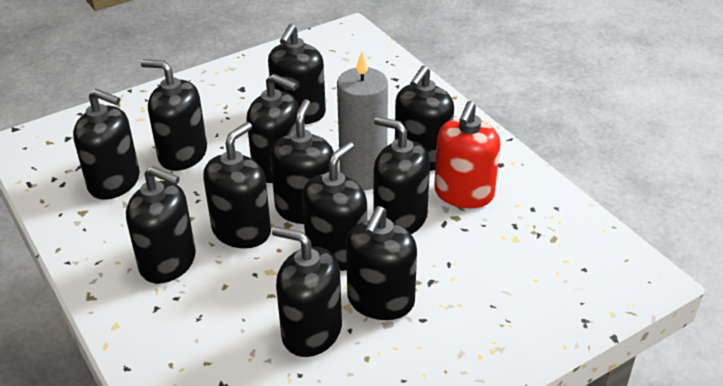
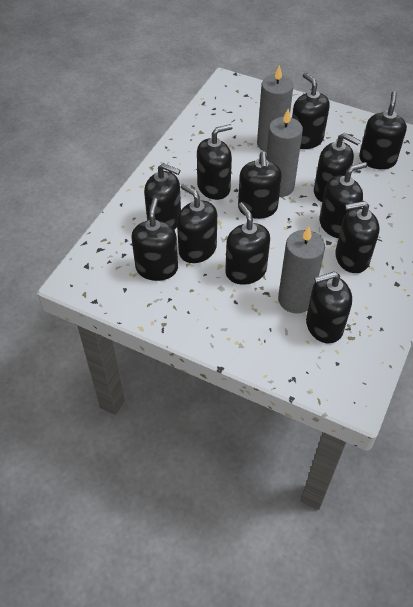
grey candle: 1 -> 3
red soap dispenser: 1 -> 0

